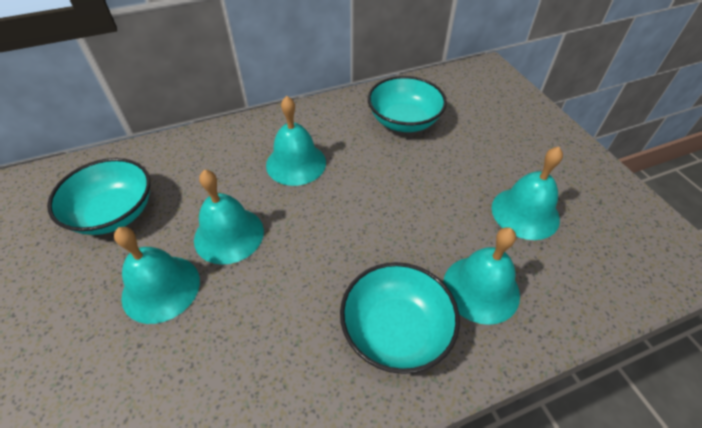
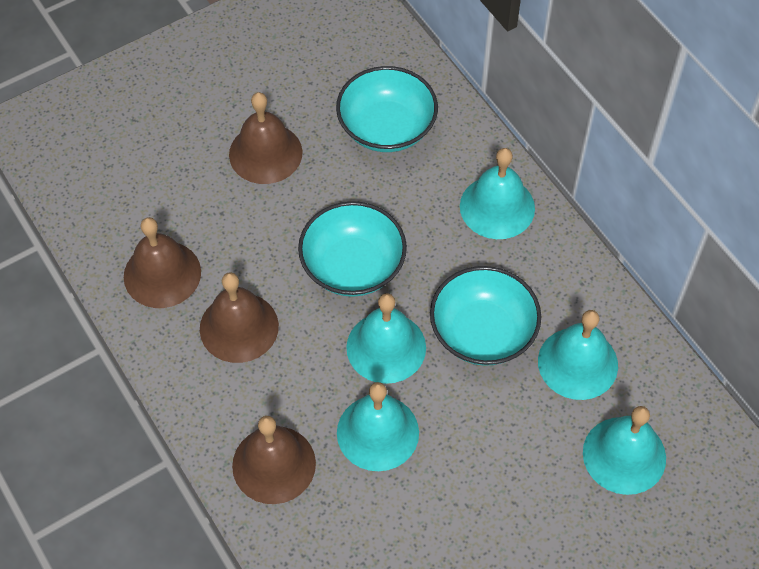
brown bell: 0 -> 4

